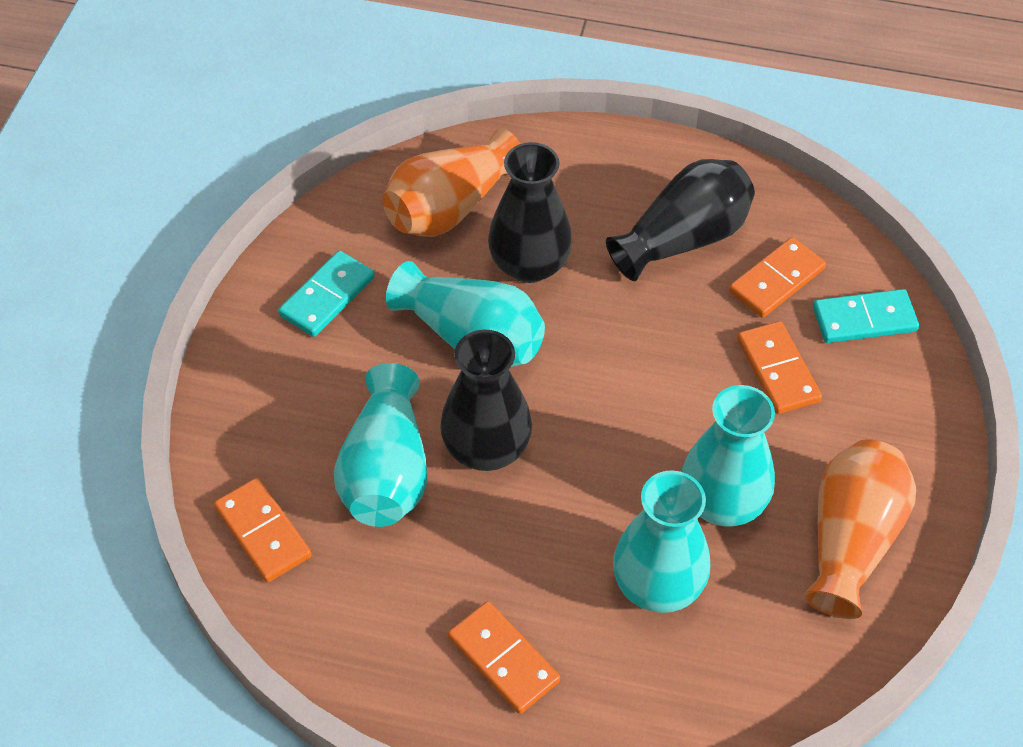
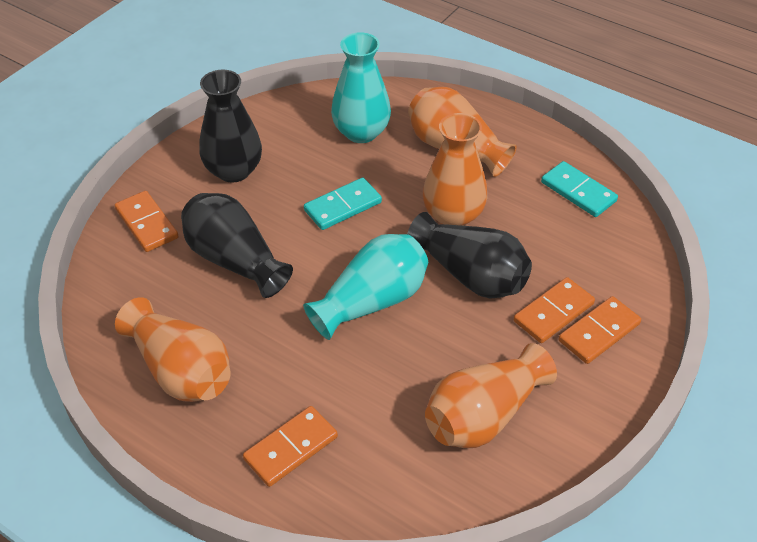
orange vase: 2 -> 4
turquoise vase: 4 -> 2

